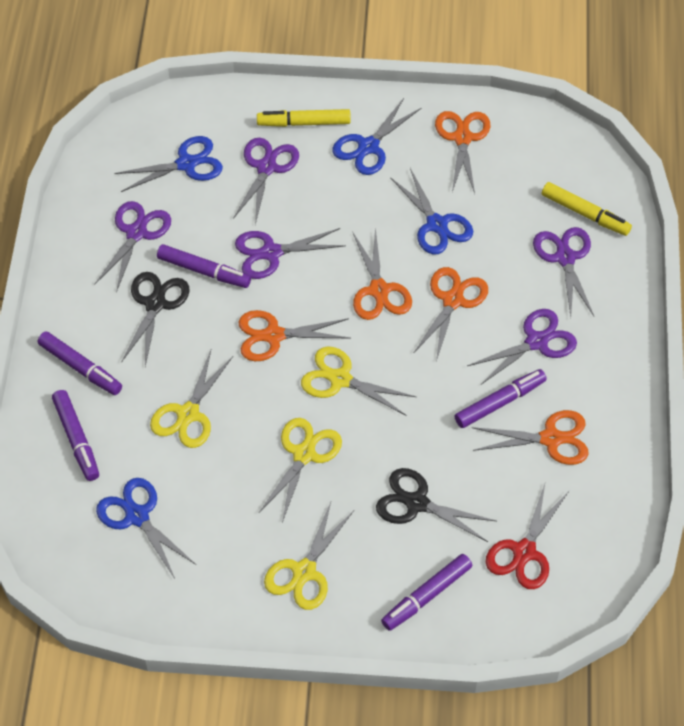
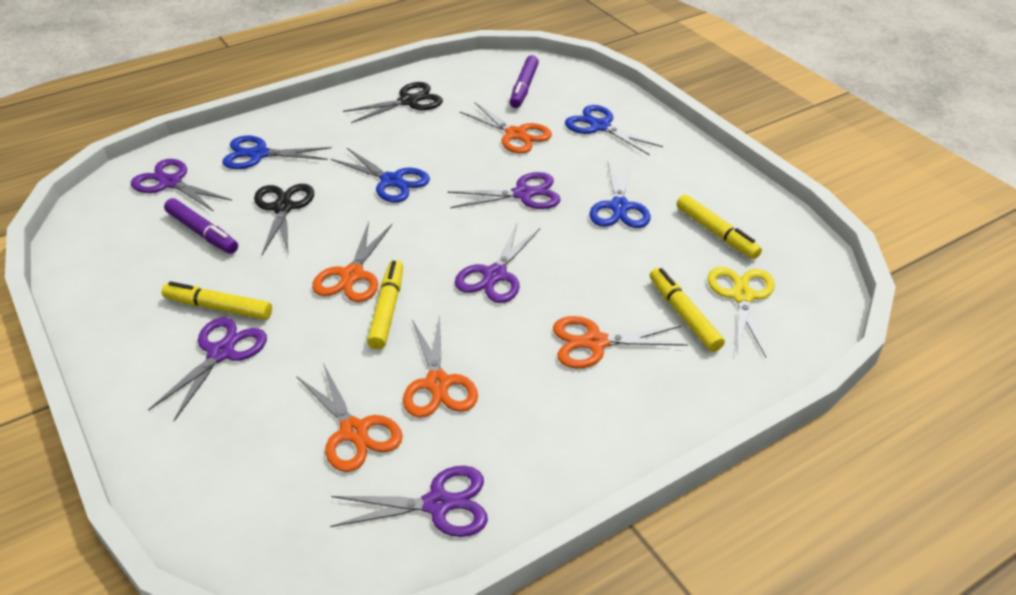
purple marker: 5 -> 2
red scissors: 1 -> 0
yellow marker: 2 -> 4
yellow scissors: 4 -> 1

